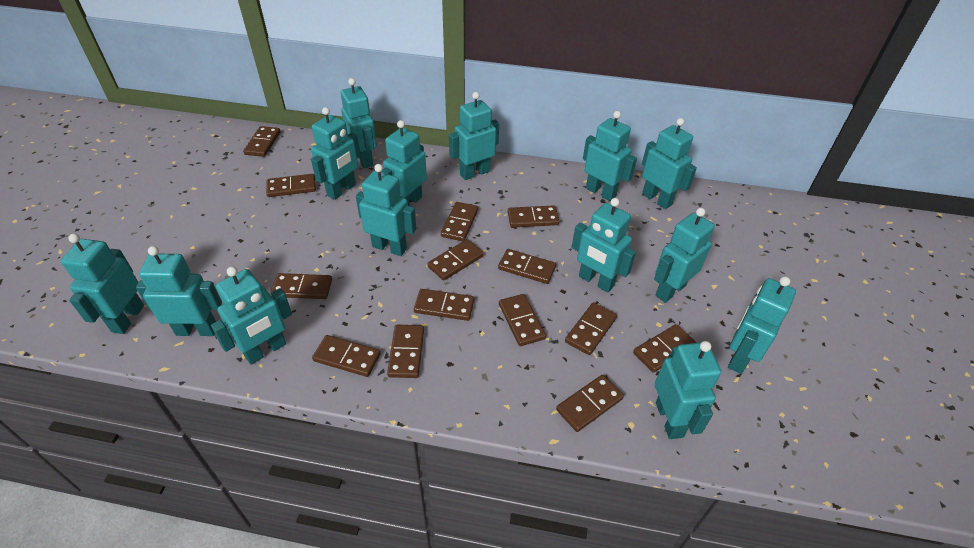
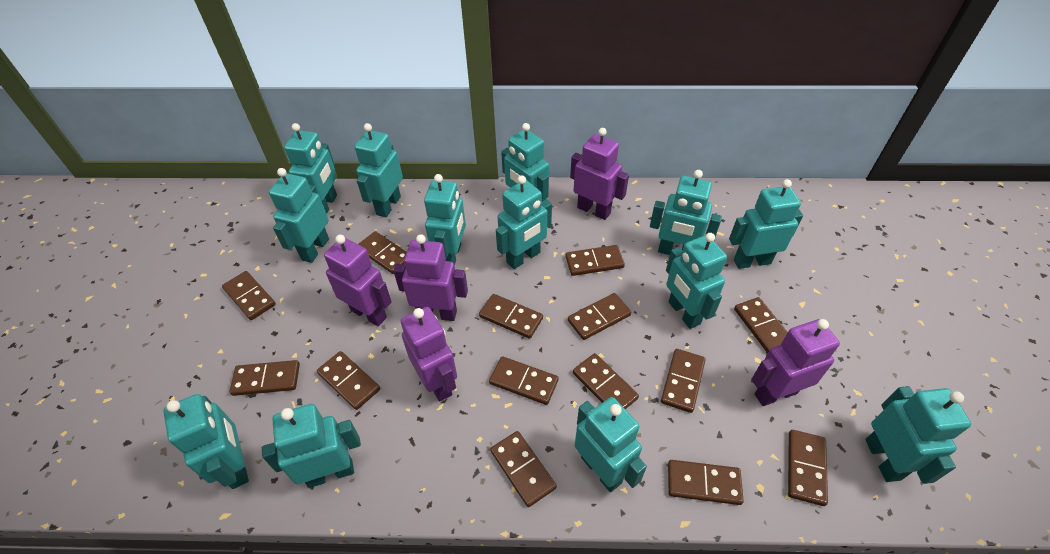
purple robot: 0 -> 5
turquoise robot: 14 -> 13

